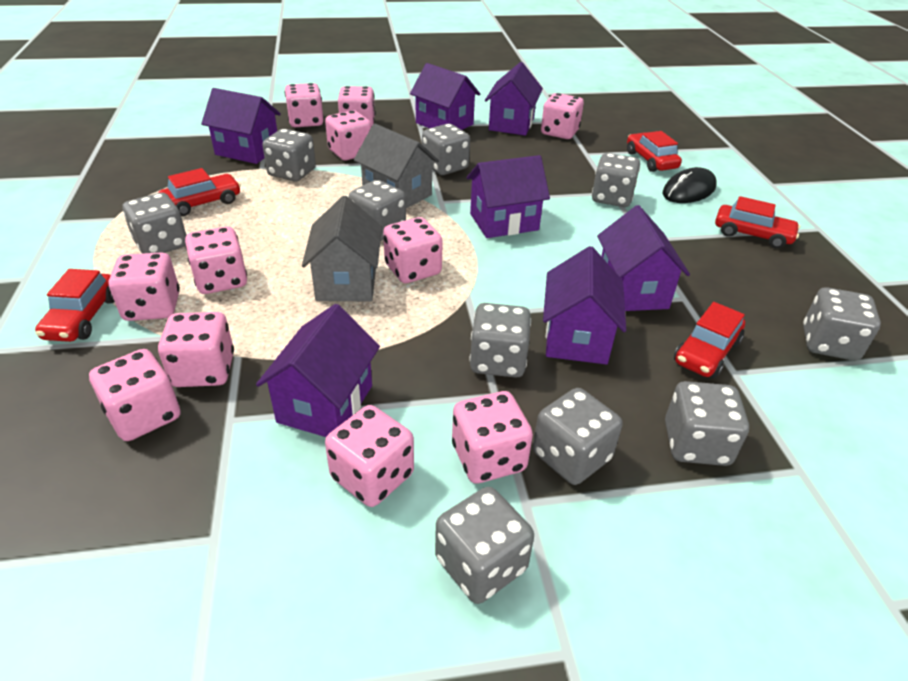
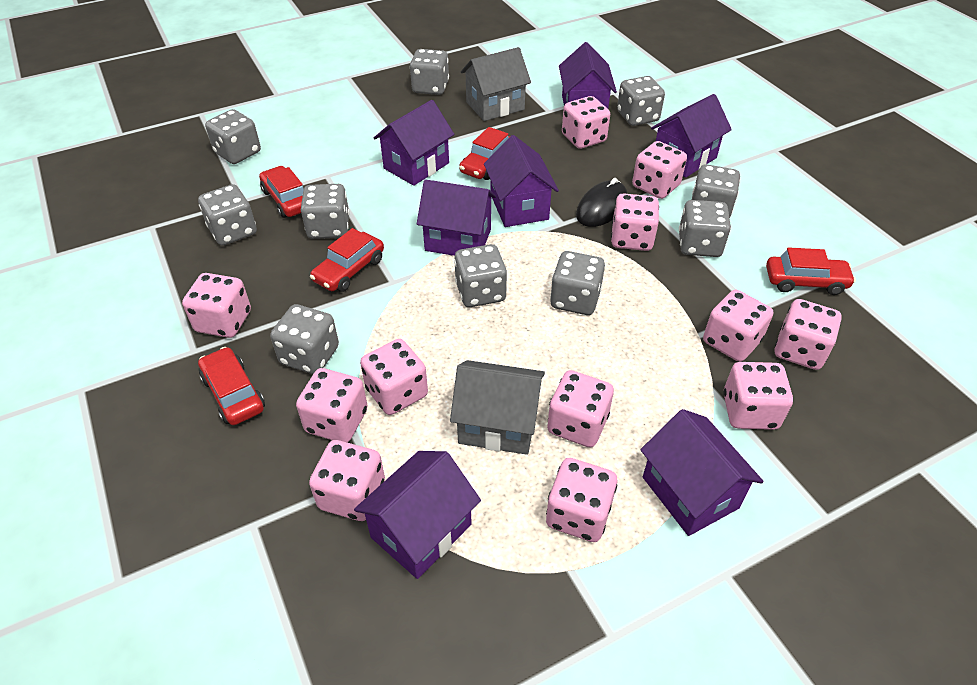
pink dice: 11 -> 12

